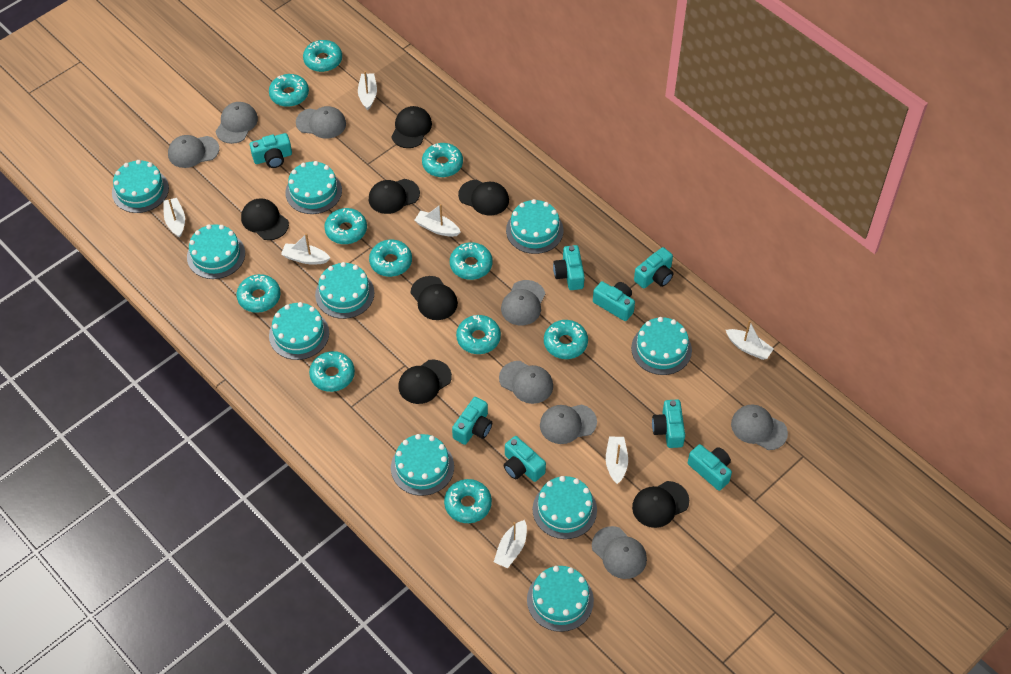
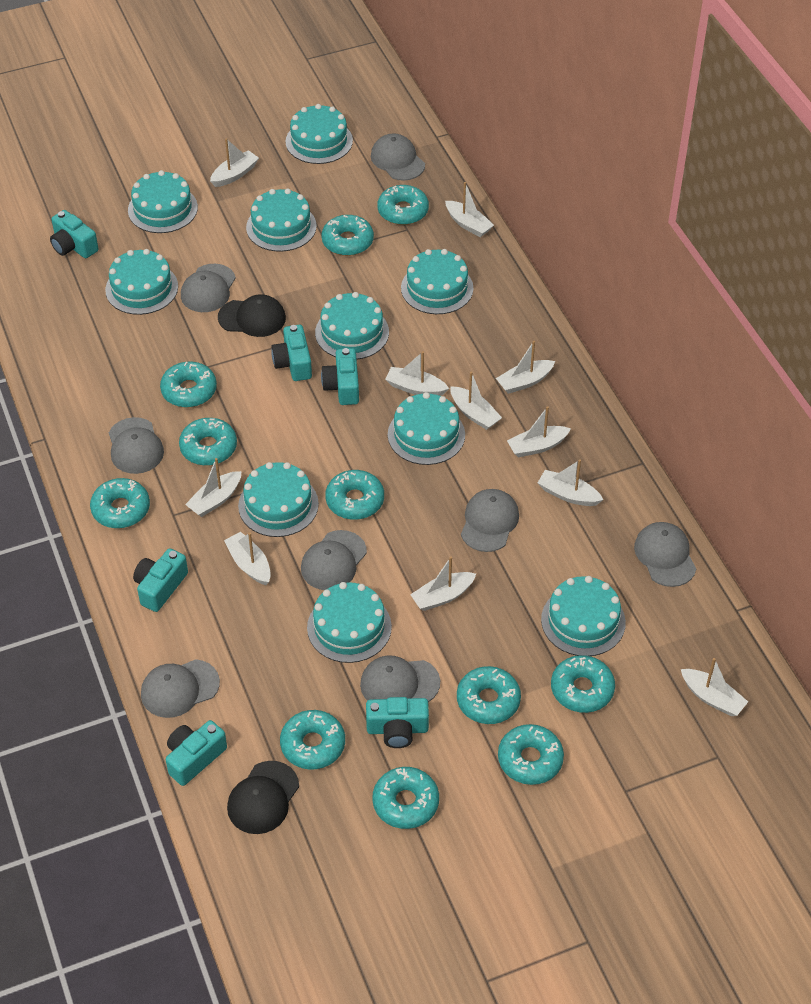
black cap: 7 -> 2
turquoise camera: 8 -> 6
white boat: 7 -> 11

